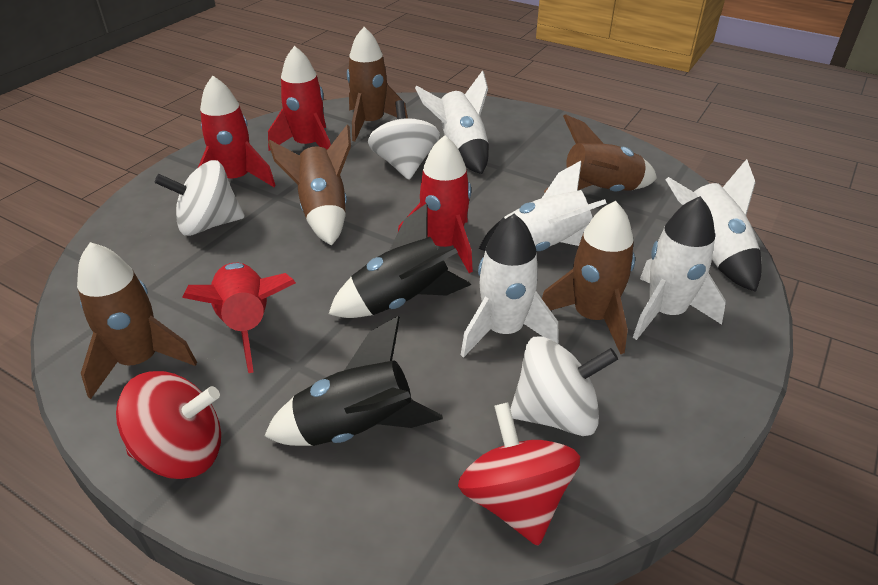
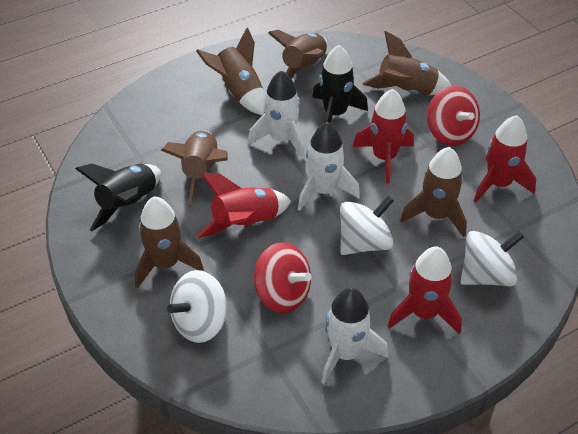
brown rocket: 5 -> 6
white rocket: 5 -> 3

